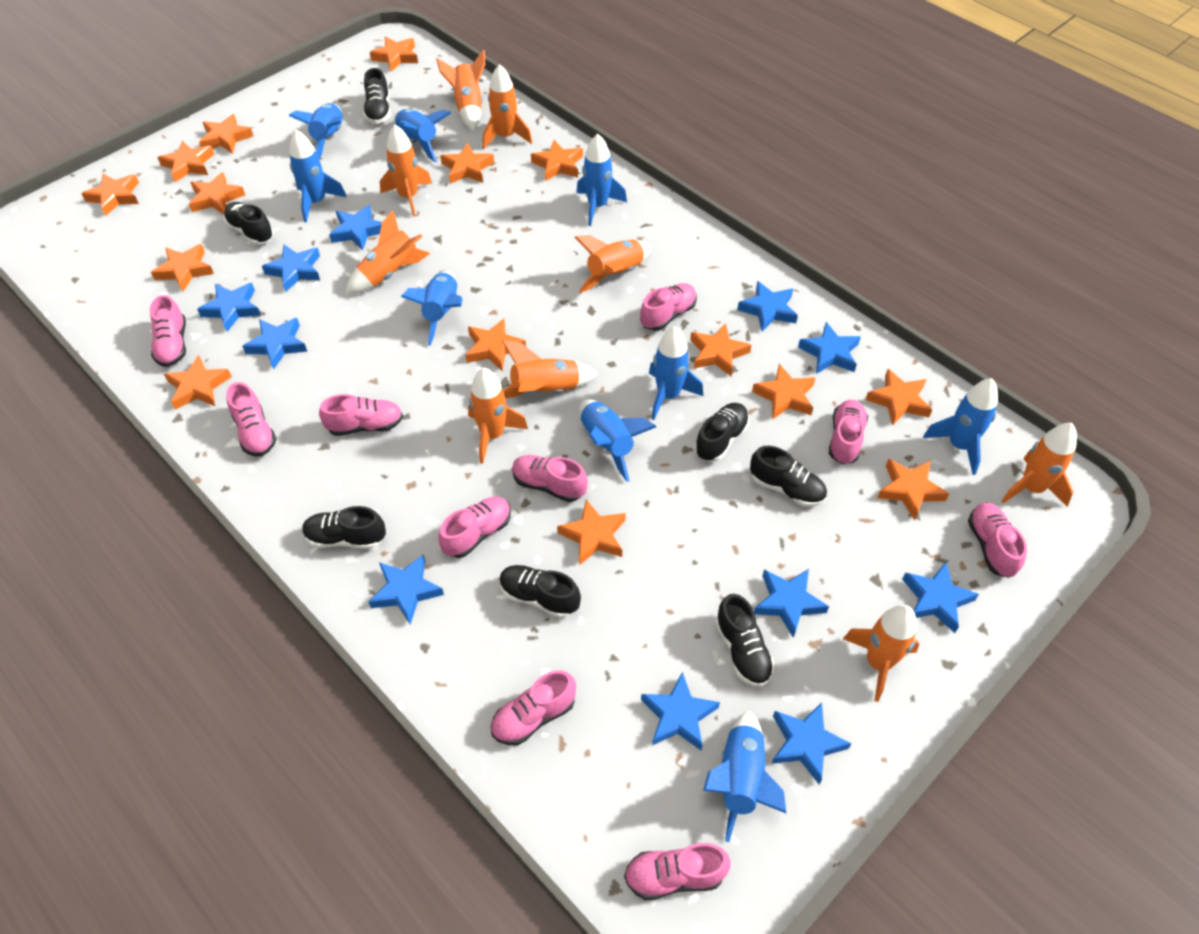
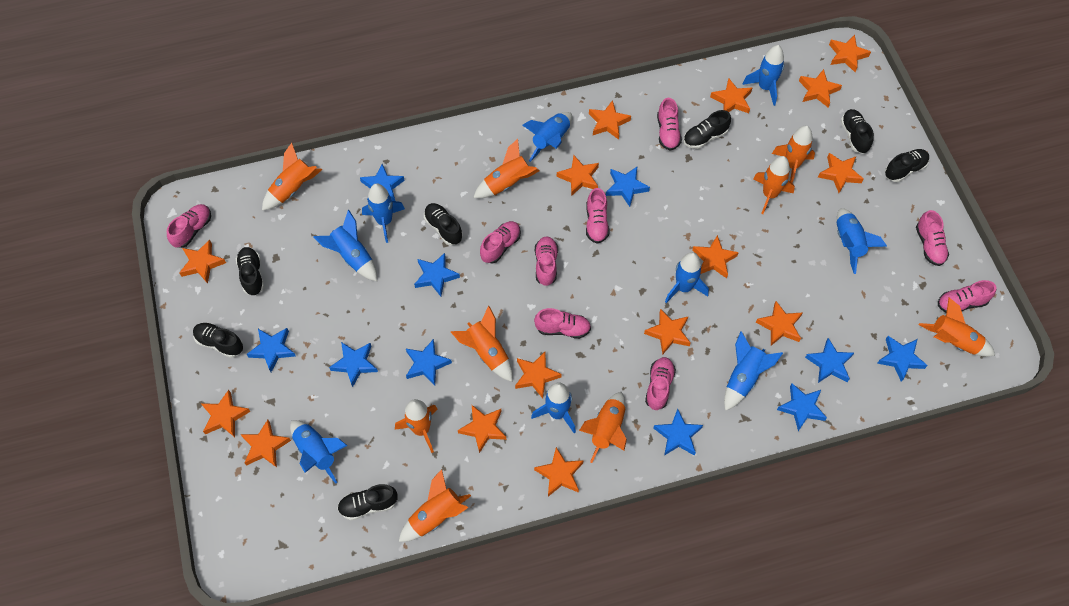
blue star: 11 -> 10
pink shoe: 10 -> 9

